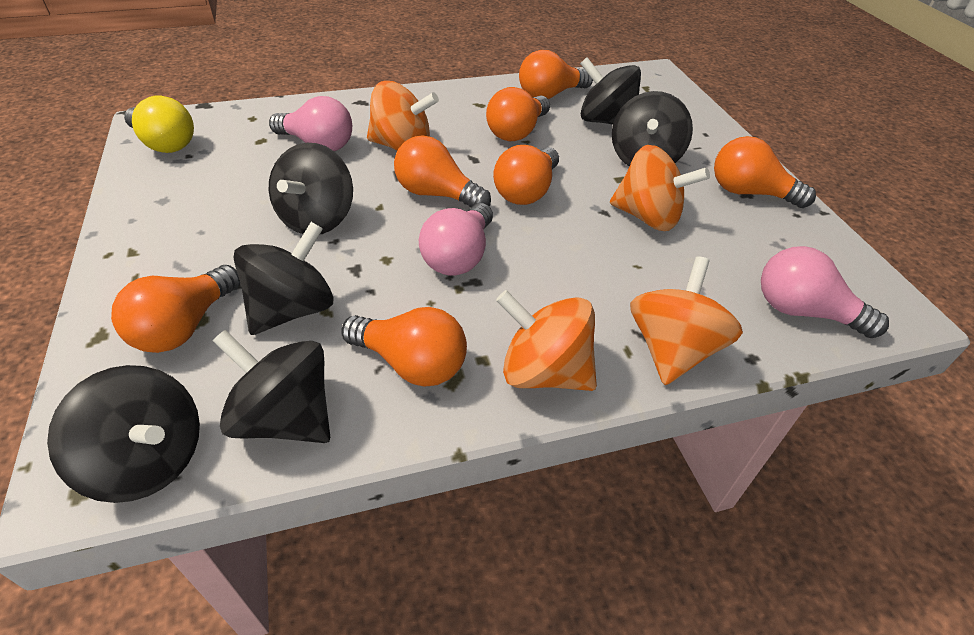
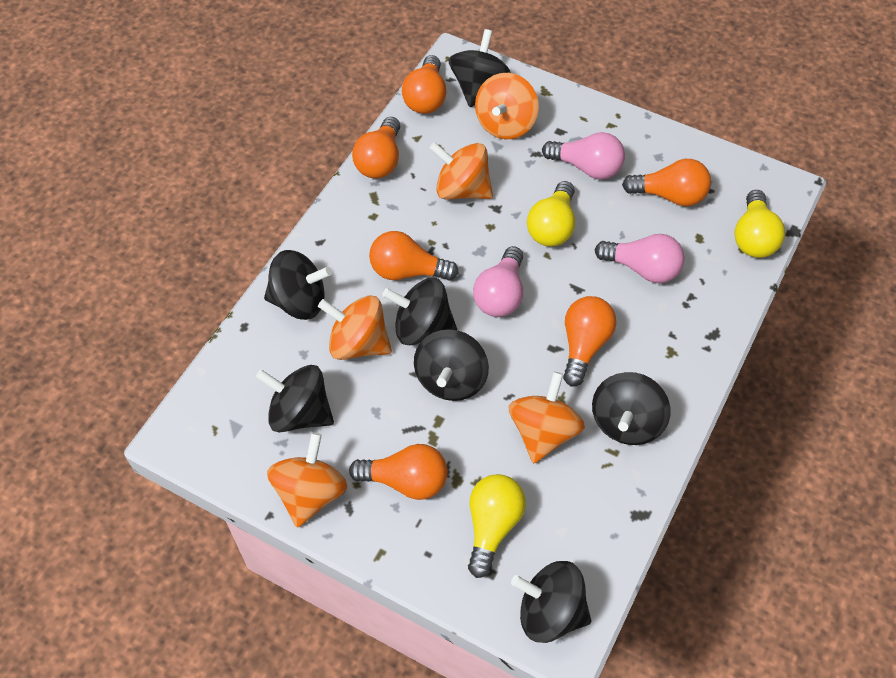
black spinning top: 6 -> 7
orange light bulb: 7 -> 6
orange spinning top: 4 -> 5
yellow light bulb: 1 -> 3

